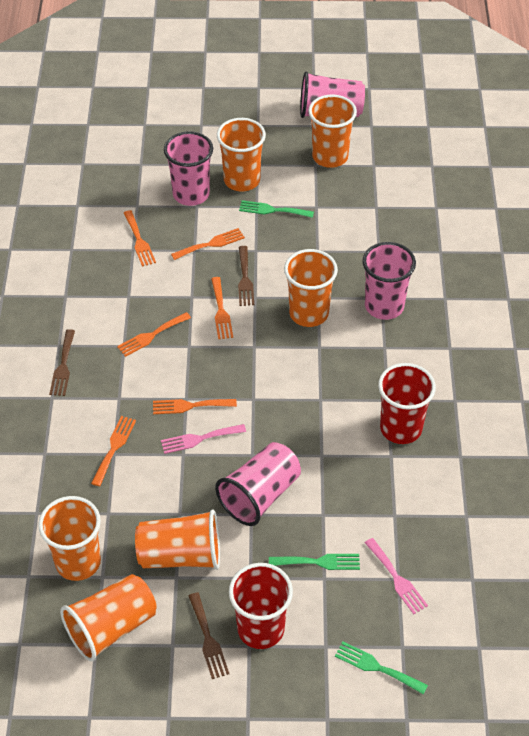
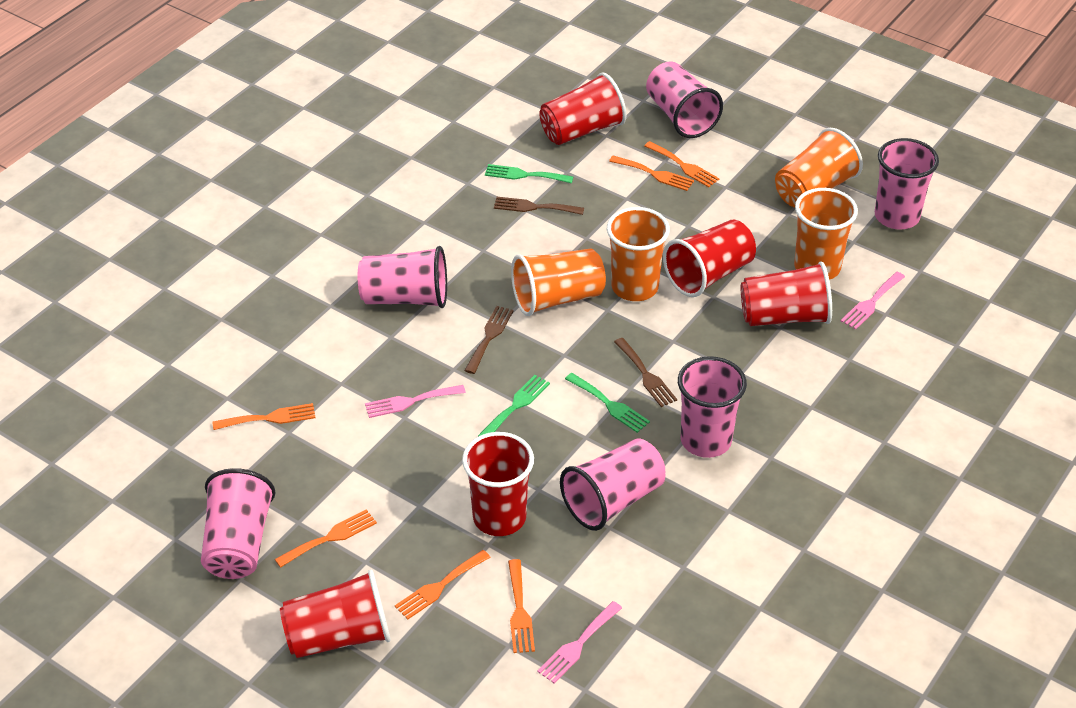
orange cup: 6 -> 4
pink cup: 4 -> 6
pink fork: 2 -> 3
red cup: 2 -> 5

